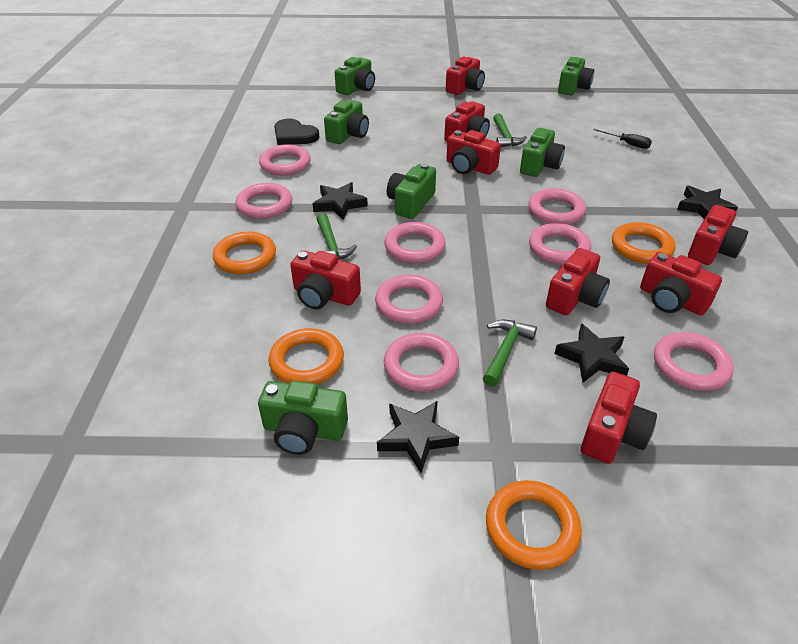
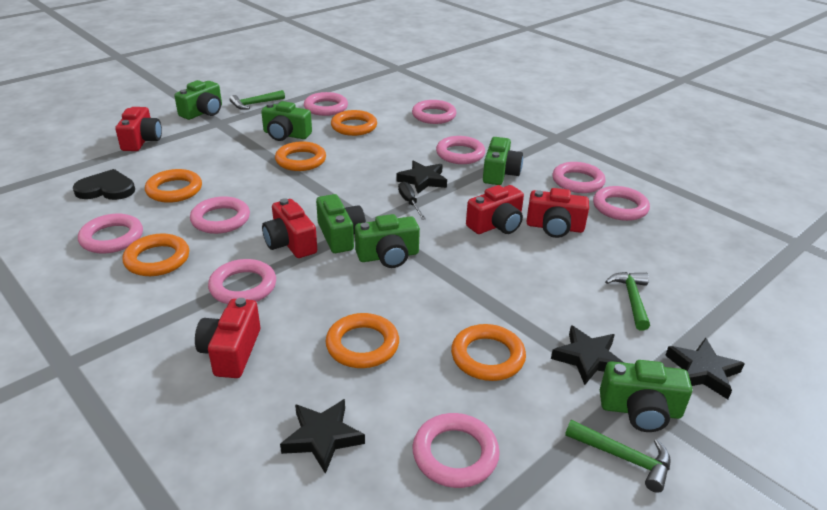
orange ring: 4 -> 6
pink ring: 8 -> 9
red camera: 8 -> 5

